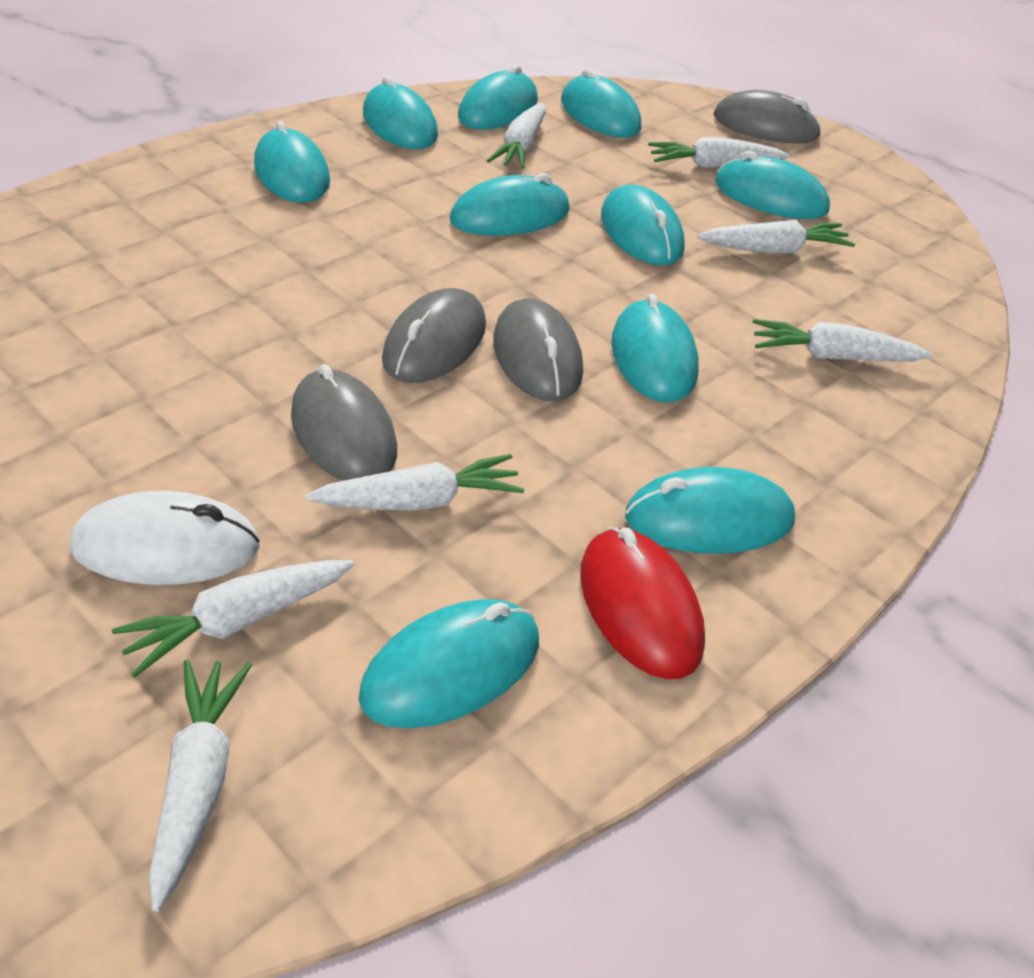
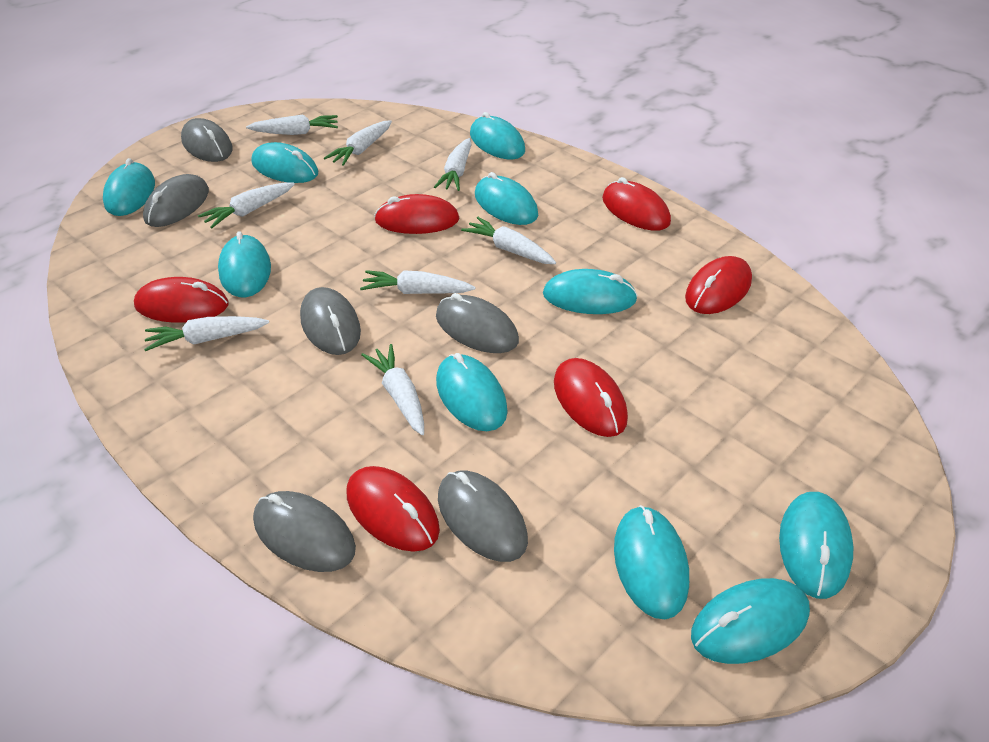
grey mouse: 4 -> 6
red mouse: 1 -> 6
white carrot: 7 -> 8
white mouse: 1 -> 0

